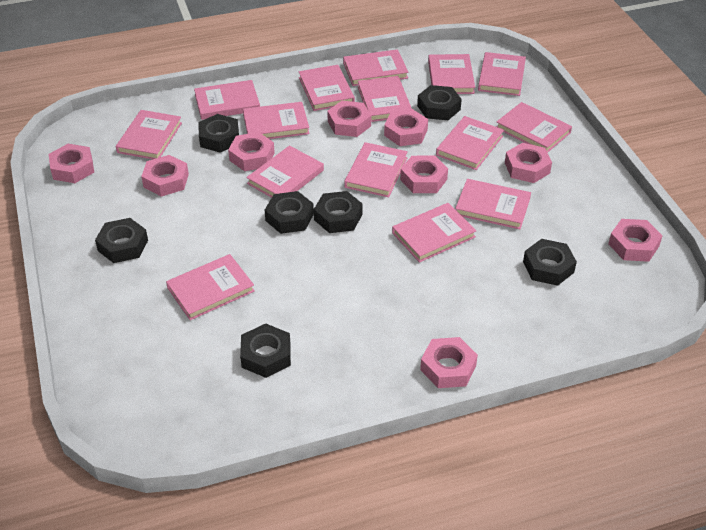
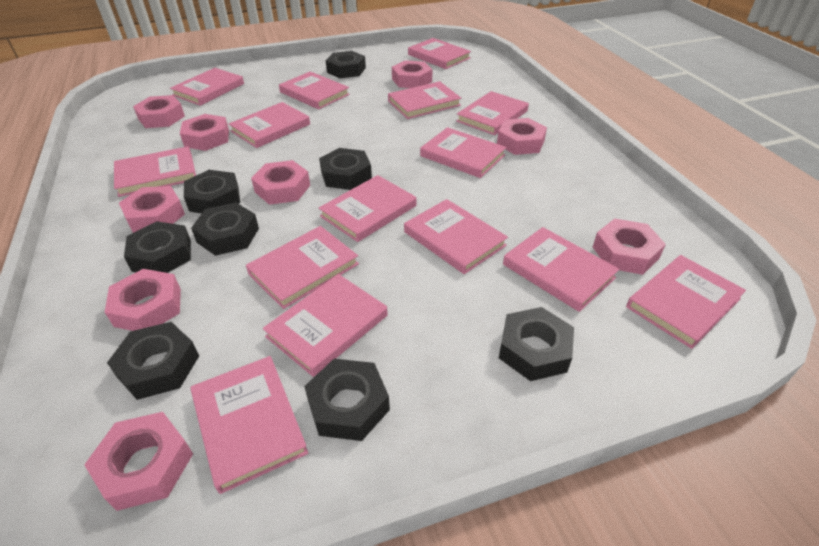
black nut: 7 -> 8

